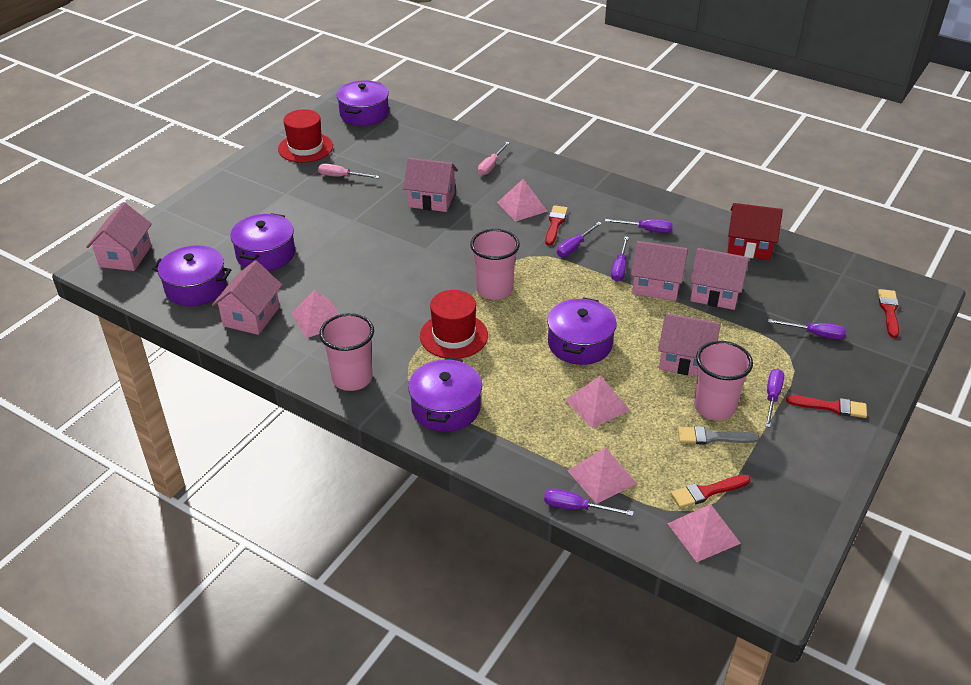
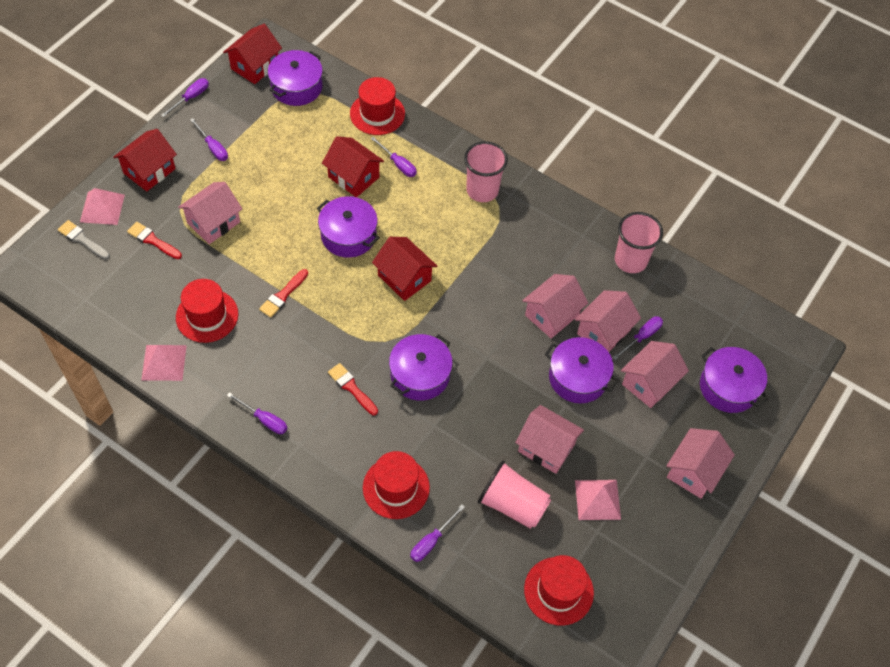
pink pyramid: 5 -> 3
pink screwdriver: 2 -> 0
red brush: 4 -> 3
red hat: 2 -> 4
red house: 1 -> 4

